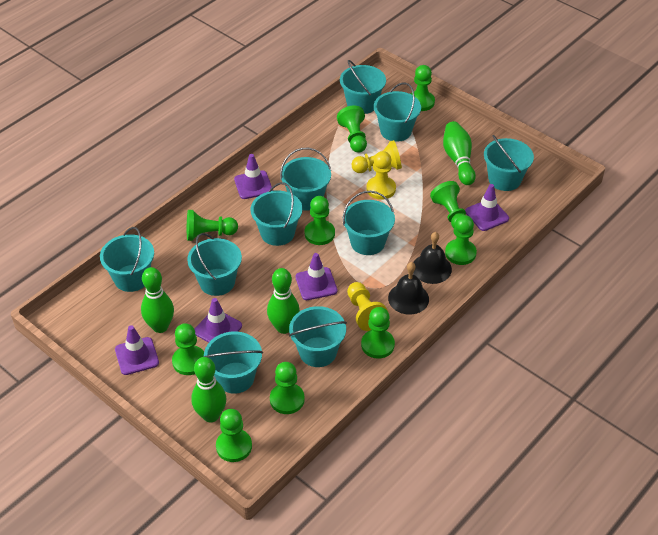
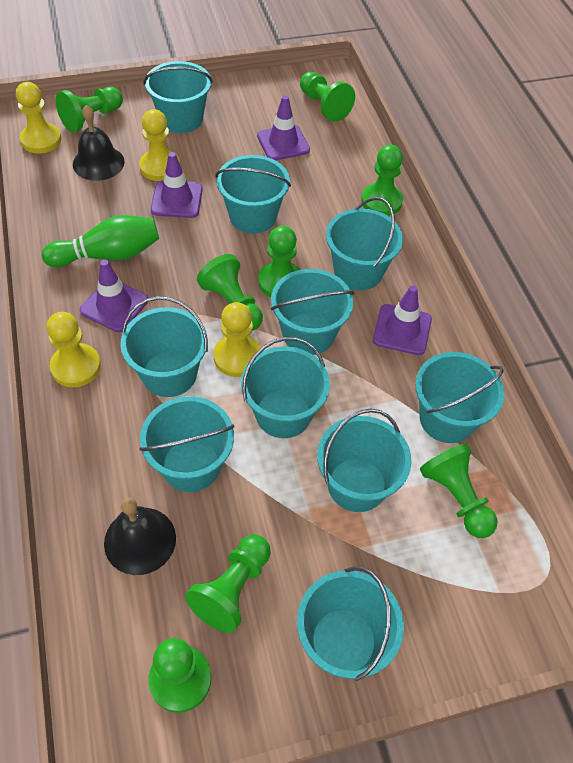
green bowling pin: 4 -> 1
green pawn: 10 -> 8
purple traffic cone: 5 -> 4
yellow pawn: 3 -> 4

